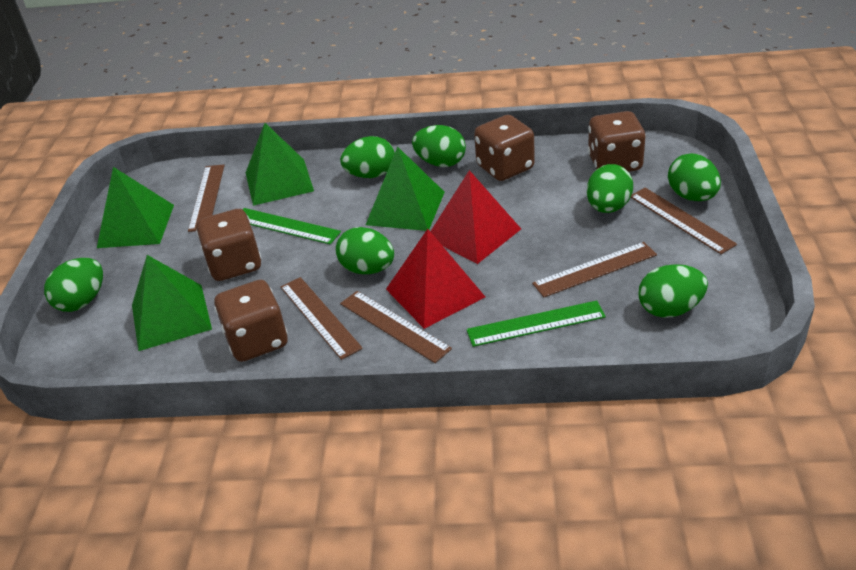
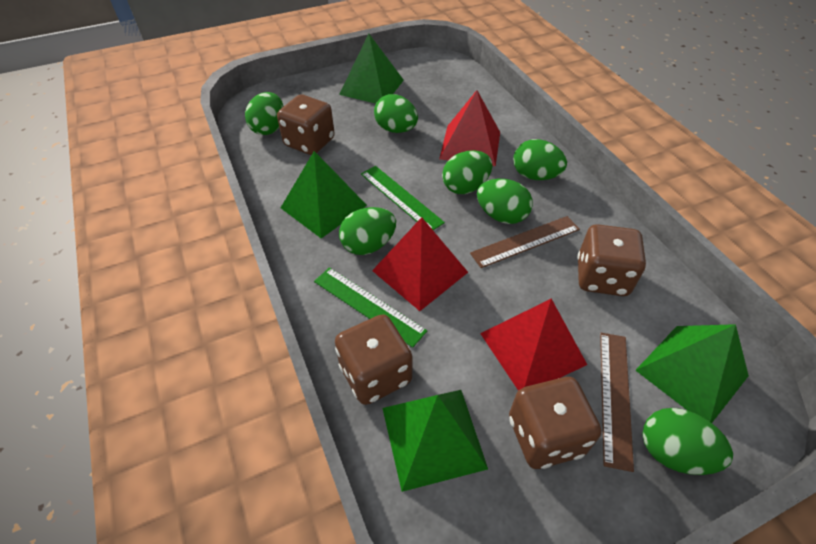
brown ruler: 5 -> 2
red pyramid: 2 -> 3

